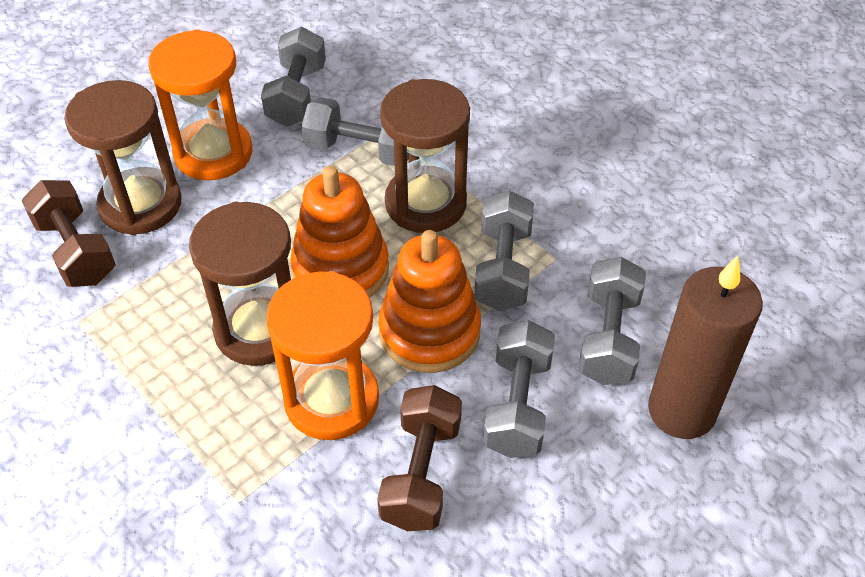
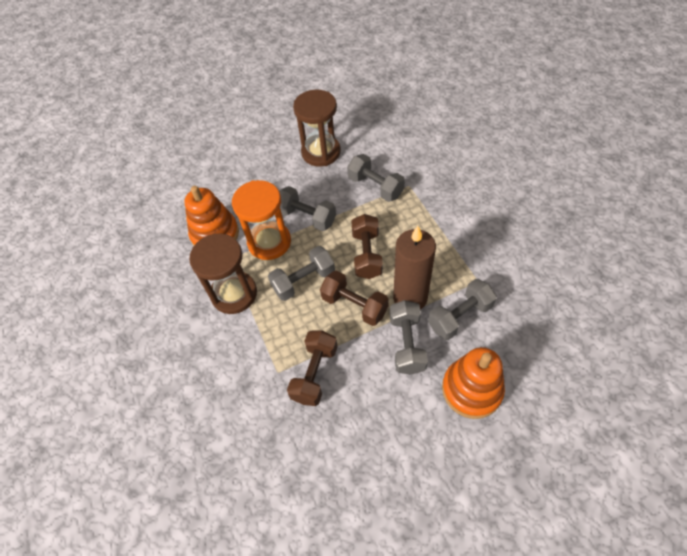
brown dumbbell: 2 -> 3
brown hourglass: 3 -> 2
orange hourglass: 2 -> 1

